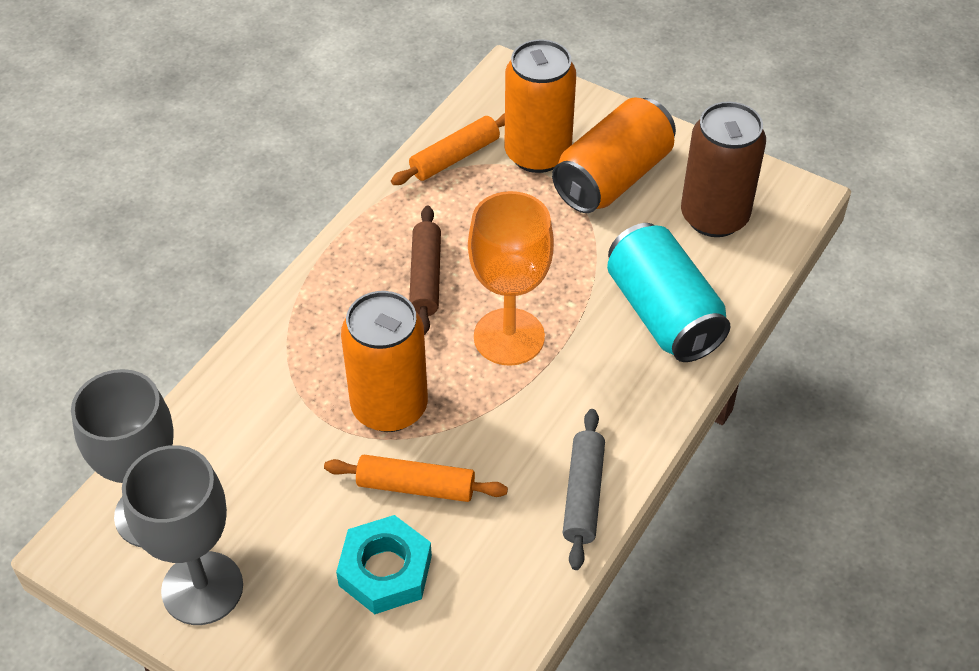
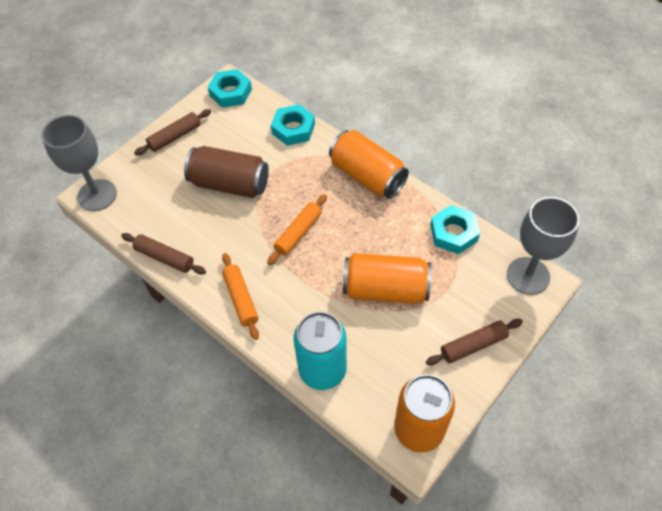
brown rolling pin: 1 -> 3
grey rolling pin: 1 -> 0
orange goblet: 1 -> 0
turquoise nut: 1 -> 3

